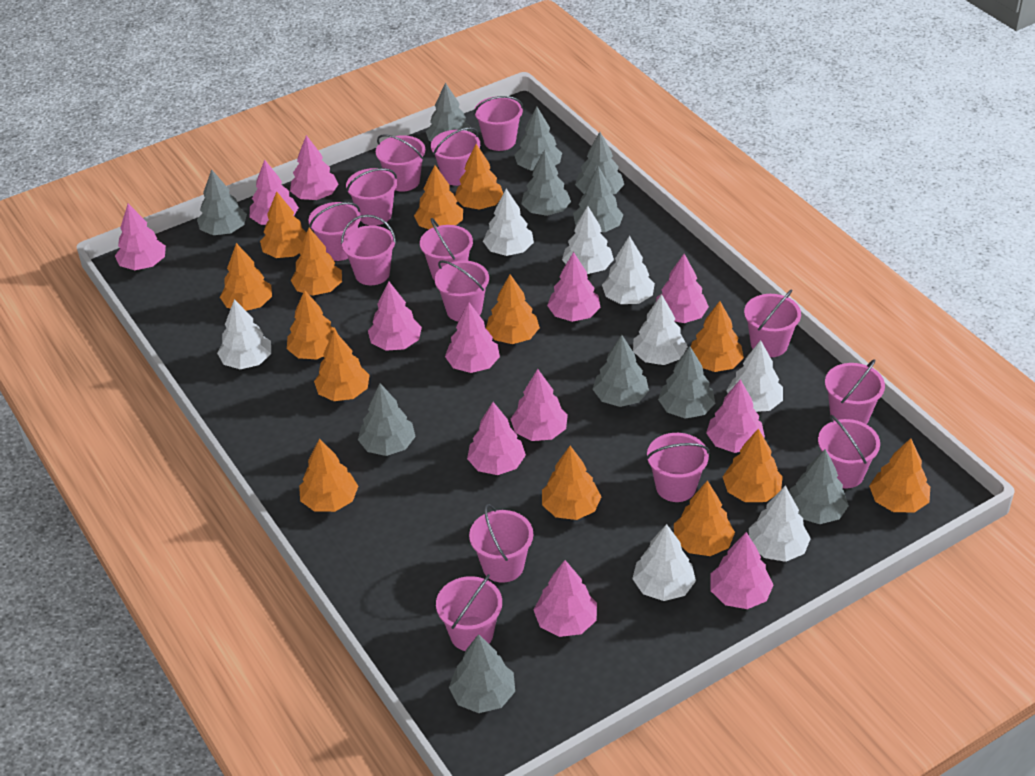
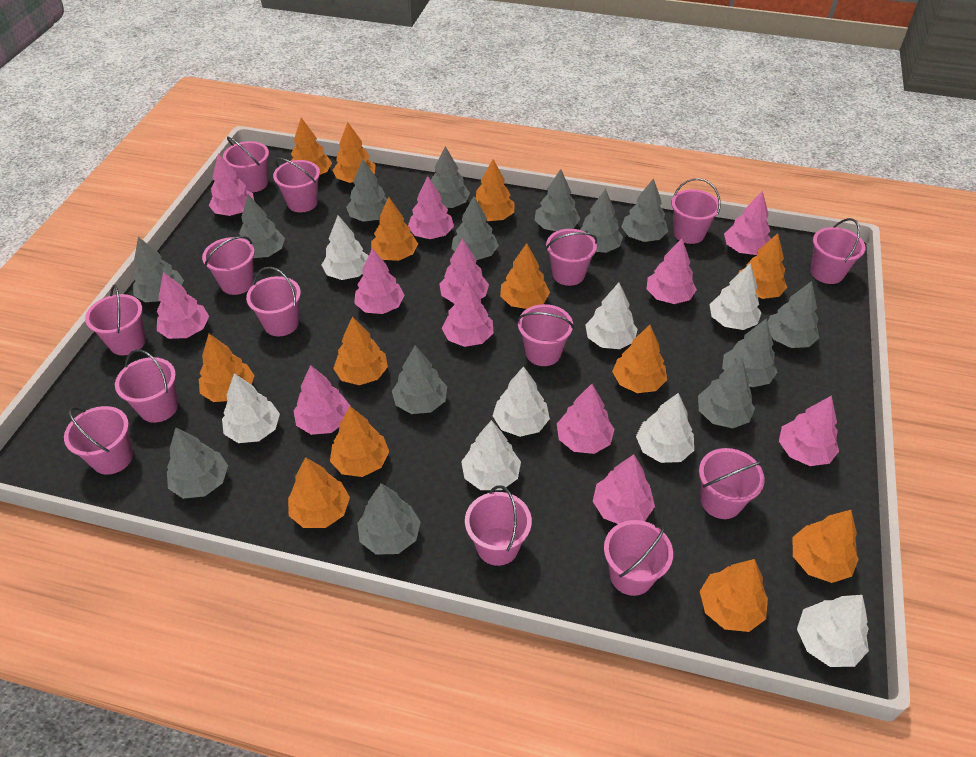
grey tree: 11 -> 14
orange tree: 14 -> 13

